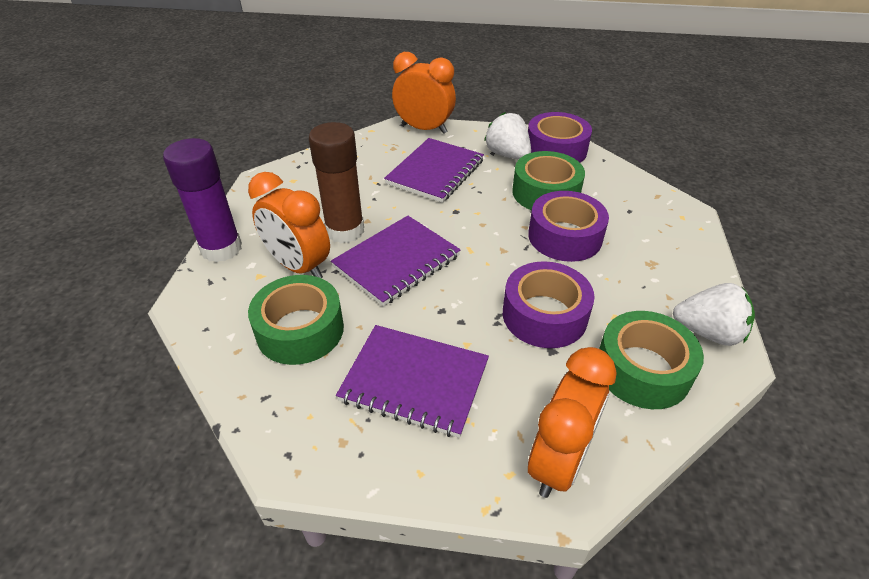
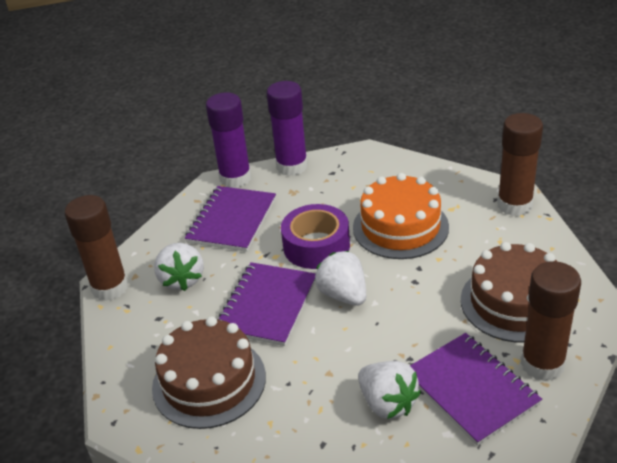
brown cake: 0 -> 2
brown glue stick: 1 -> 3
green tape: 3 -> 0
orange cake: 0 -> 1
orange clock: 3 -> 0
purple glue stick: 1 -> 2
purple tape: 3 -> 1
white strawberry: 2 -> 3

